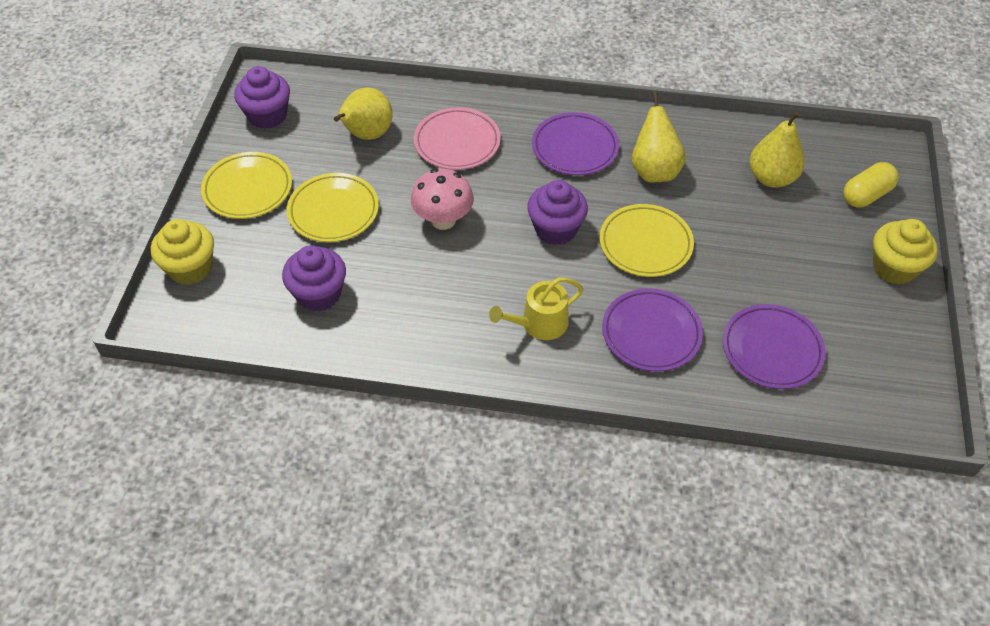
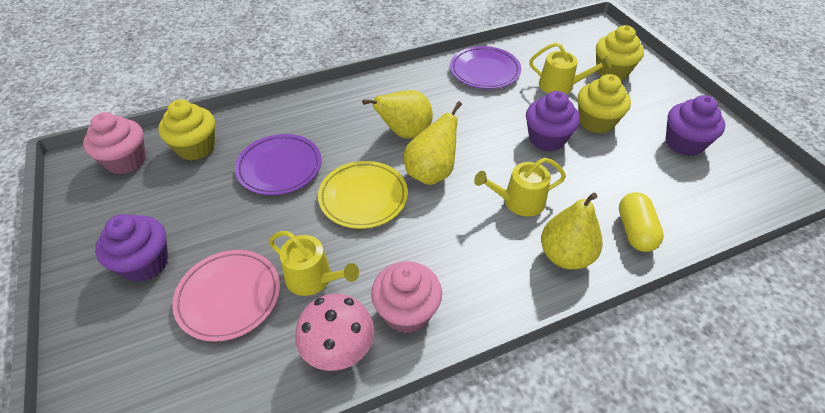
pink cupcake: 0 -> 2
purple plate: 3 -> 2
yellow cupcake: 2 -> 3
yellow plate: 3 -> 1
yellow watering can: 1 -> 3

